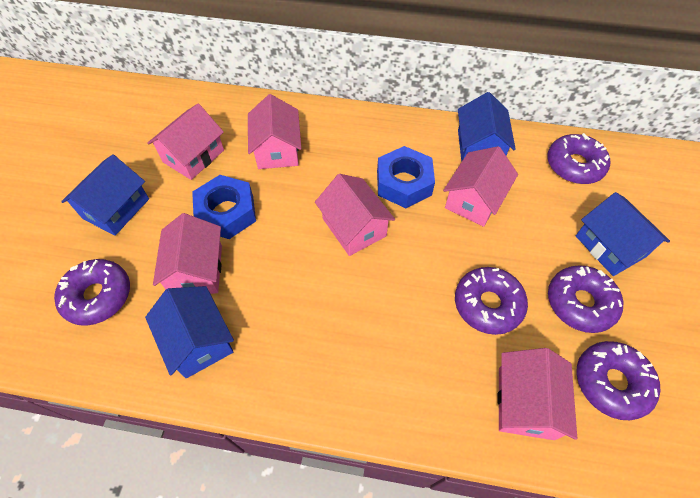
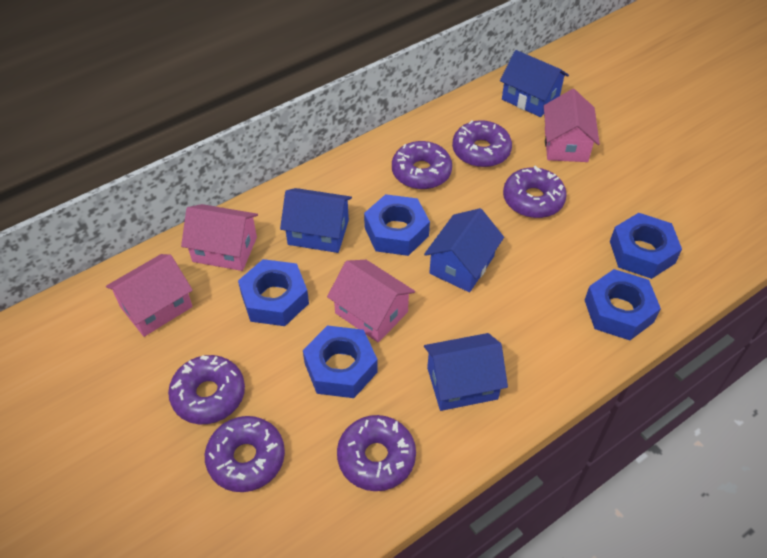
blue nut: 2 -> 5
pink house: 6 -> 4
purple donut: 5 -> 6

